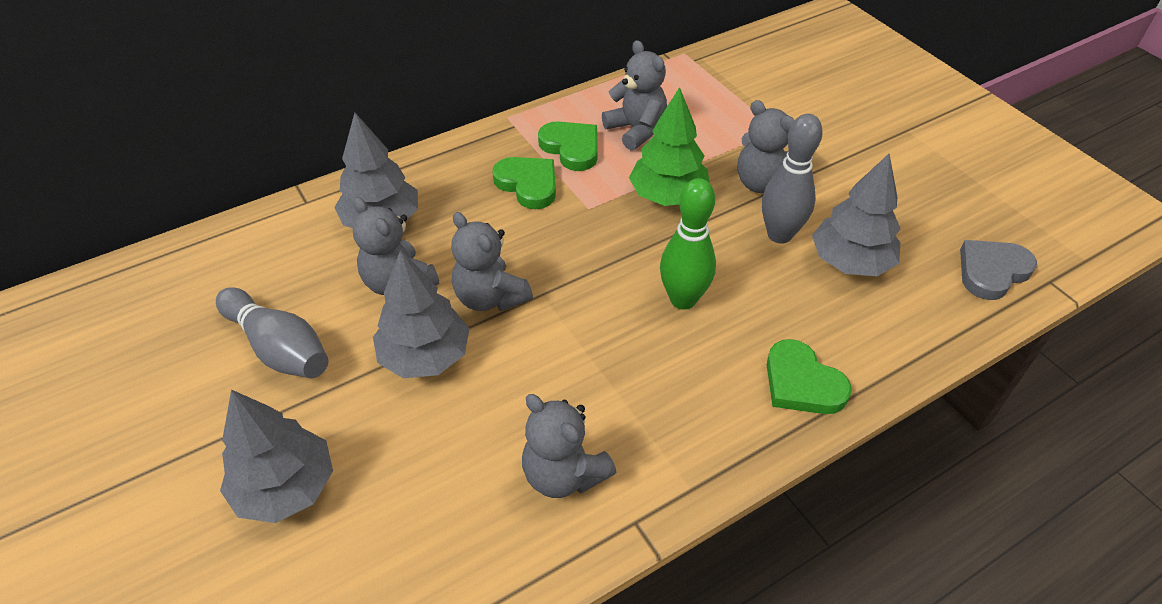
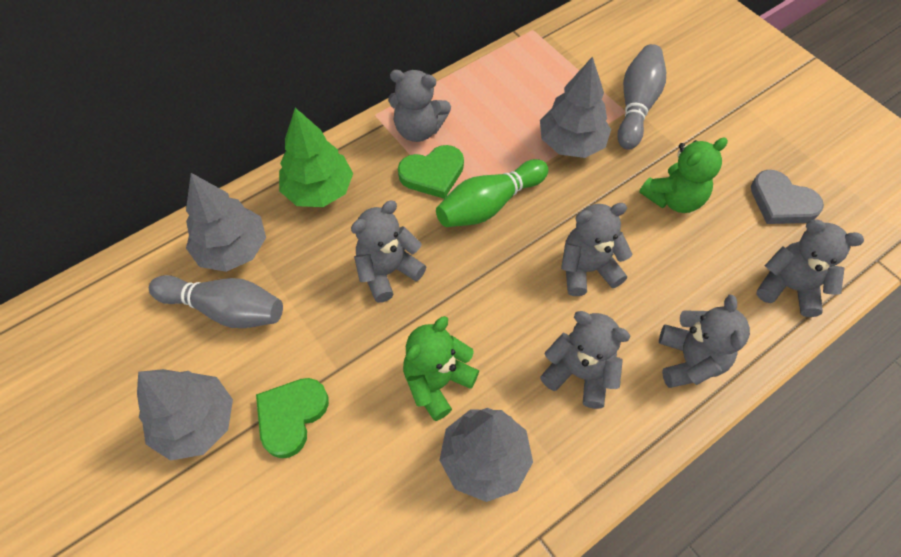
green heart: 3 -> 2
green teddy bear: 0 -> 2
grey teddy bear: 5 -> 6

